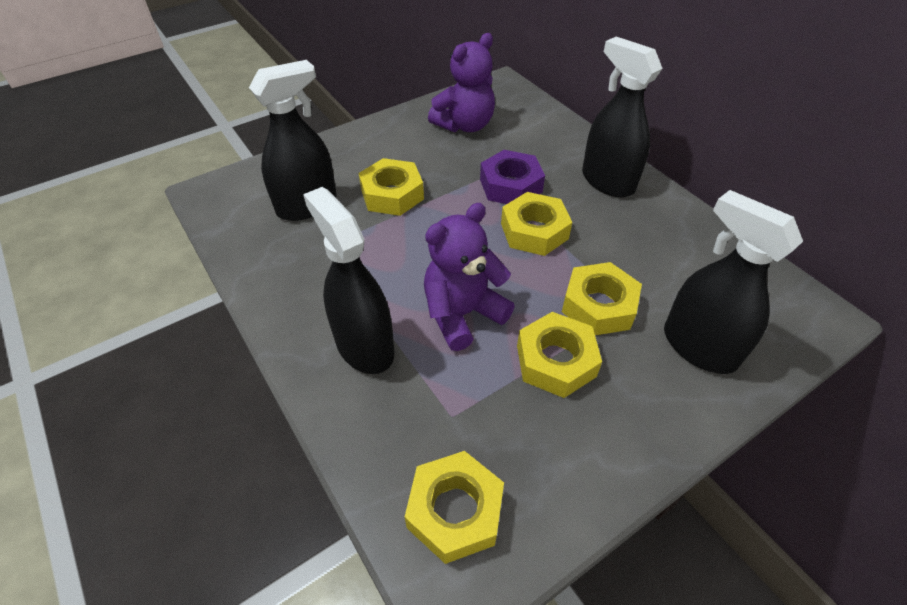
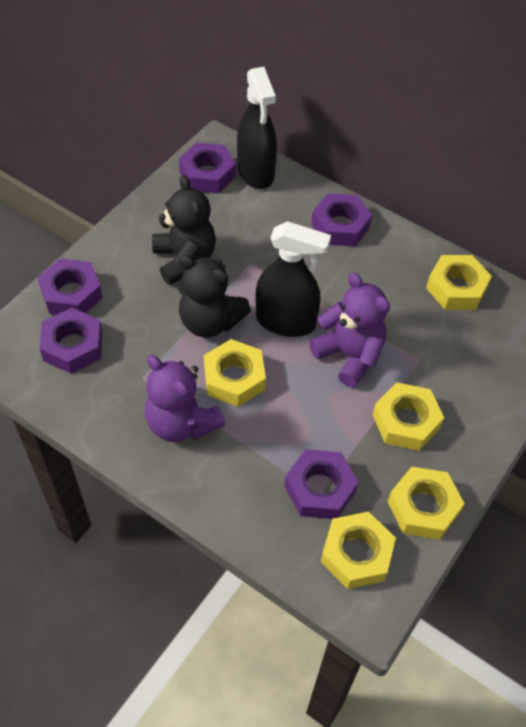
black spray bottle: 4 -> 2
black teddy bear: 0 -> 2
purple nut: 1 -> 5

